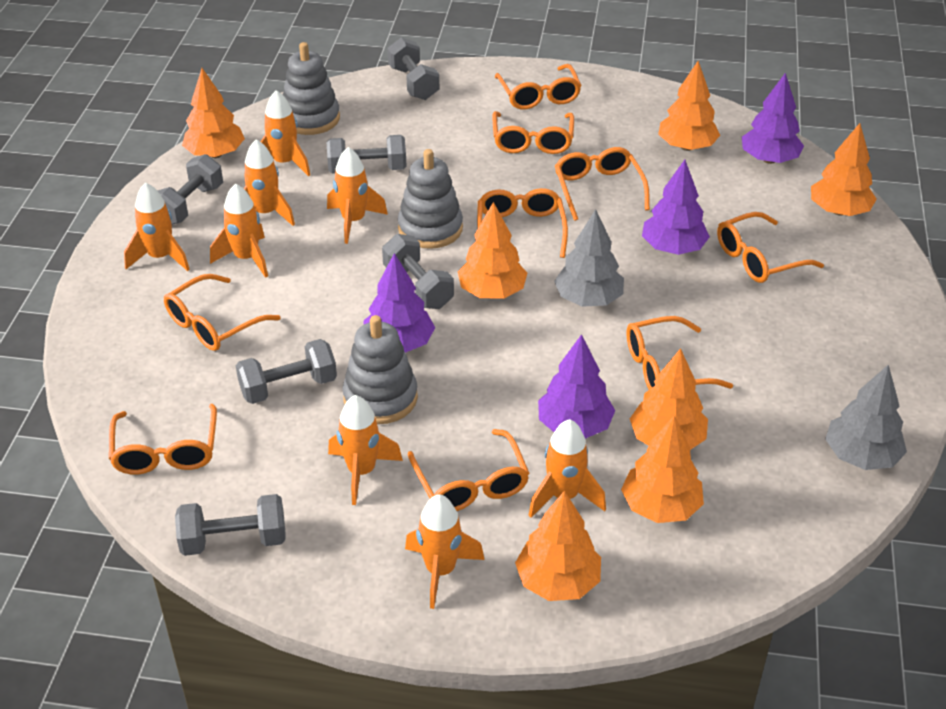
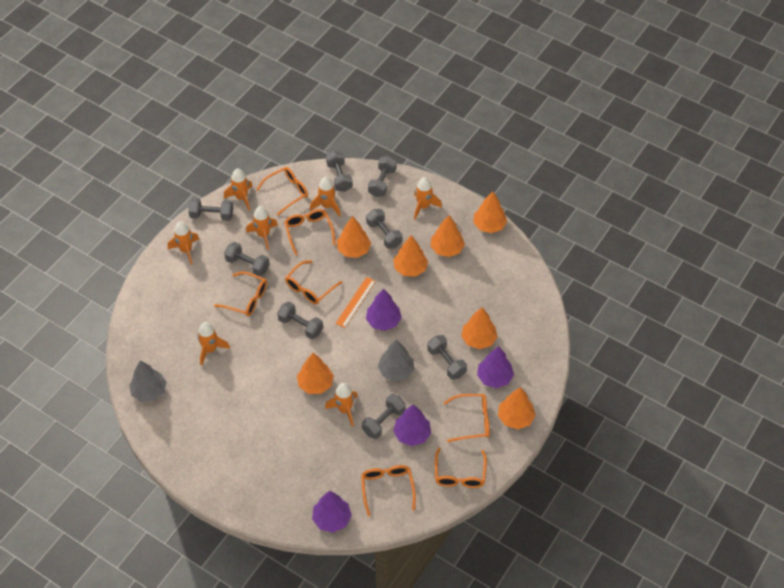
grey dumbbell: 6 -> 8
grey stacking toy: 3 -> 0
orange glasses: 9 -> 7
orange rocket: 8 -> 7
orange ruler: 0 -> 1

